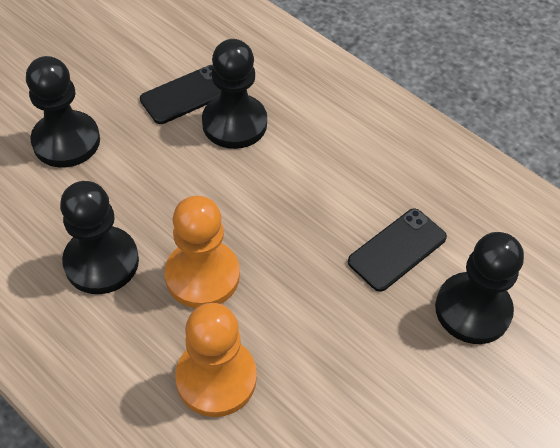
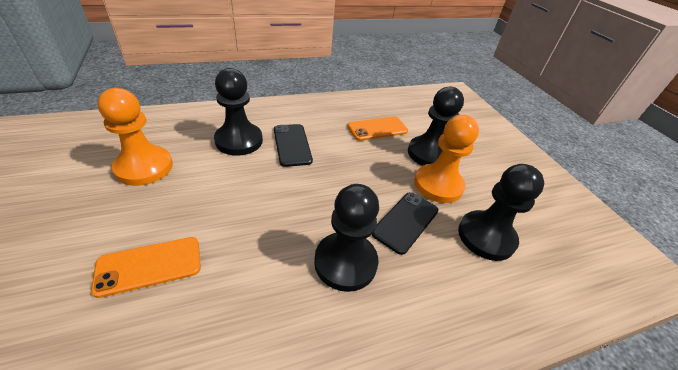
orange phone: 0 -> 2

